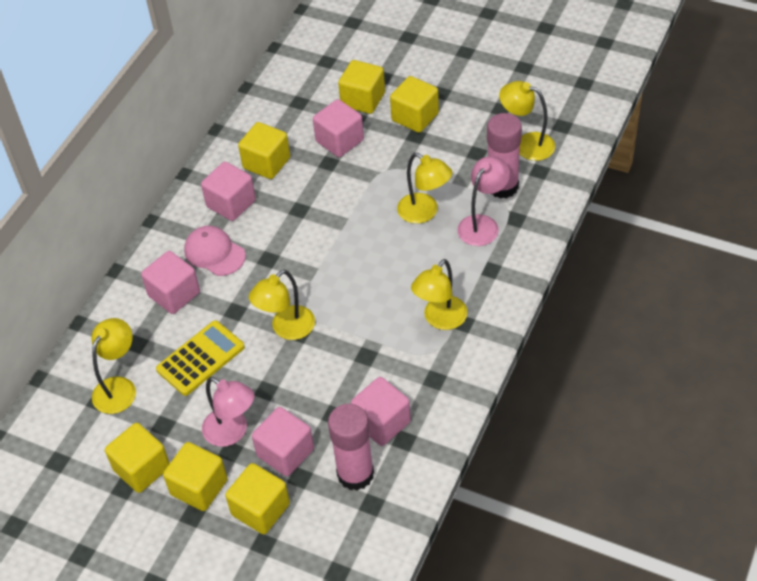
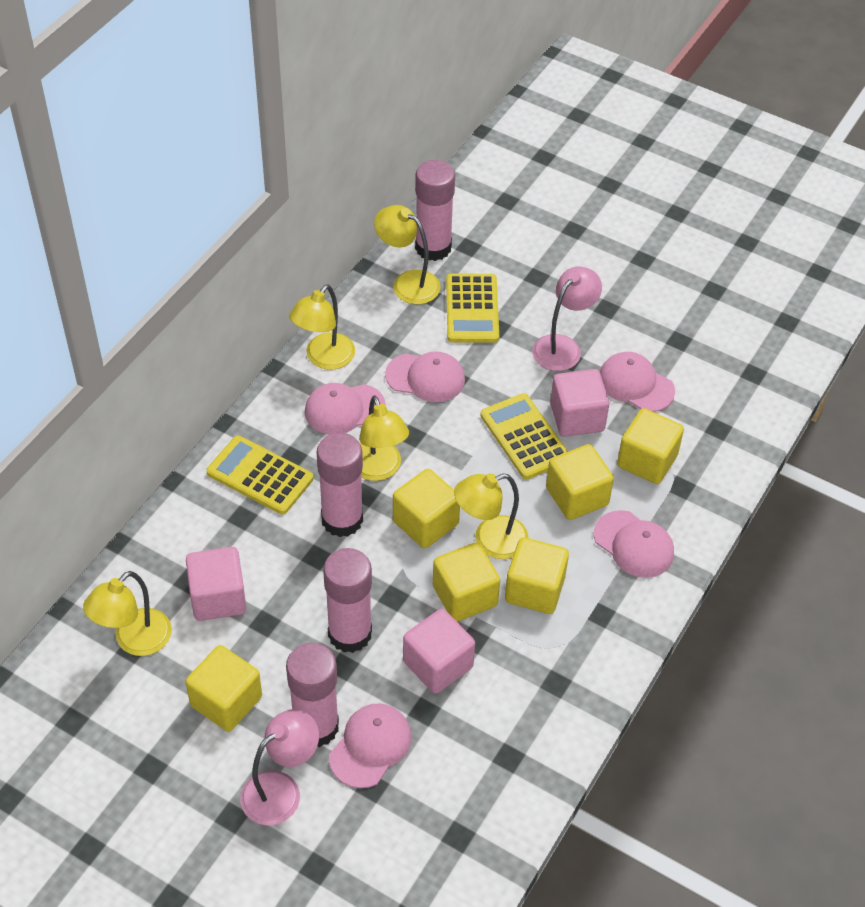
pink cap: 1 -> 5
pink cube: 5 -> 3
pink glue stick: 2 -> 4
yellow calculator: 1 -> 3

